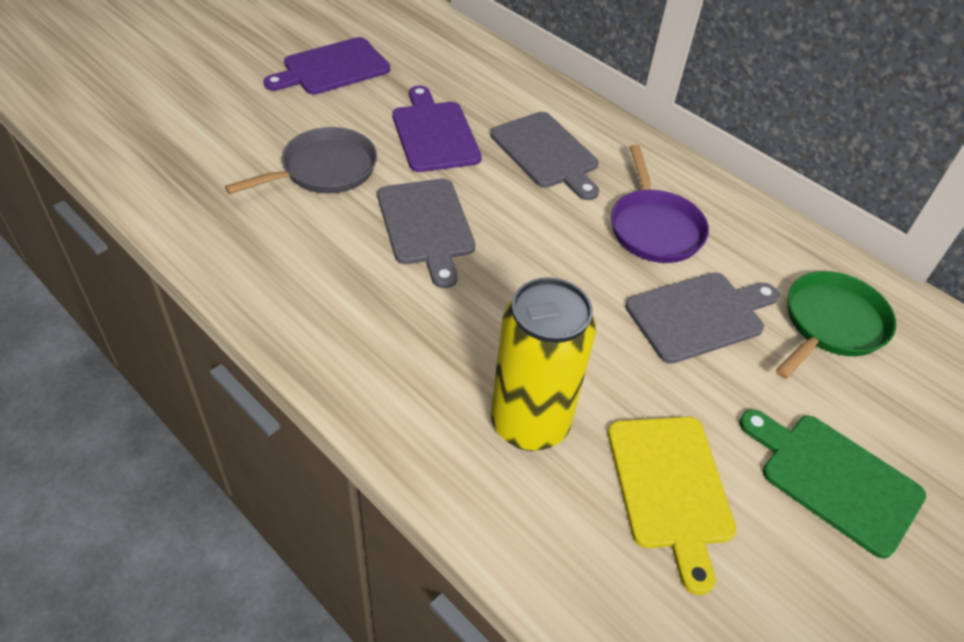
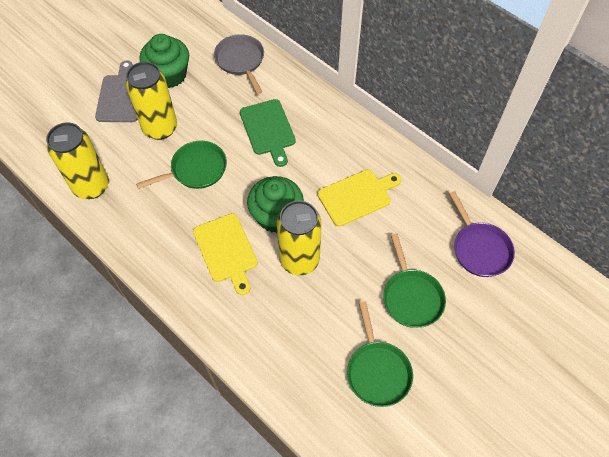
green cupcake: 0 -> 2
green pan: 1 -> 3
grey cutting board: 3 -> 1
purple cutting board: 2 -> 0
yellow can: 1 -> 3
yellow cutting board: 1 -> 2

